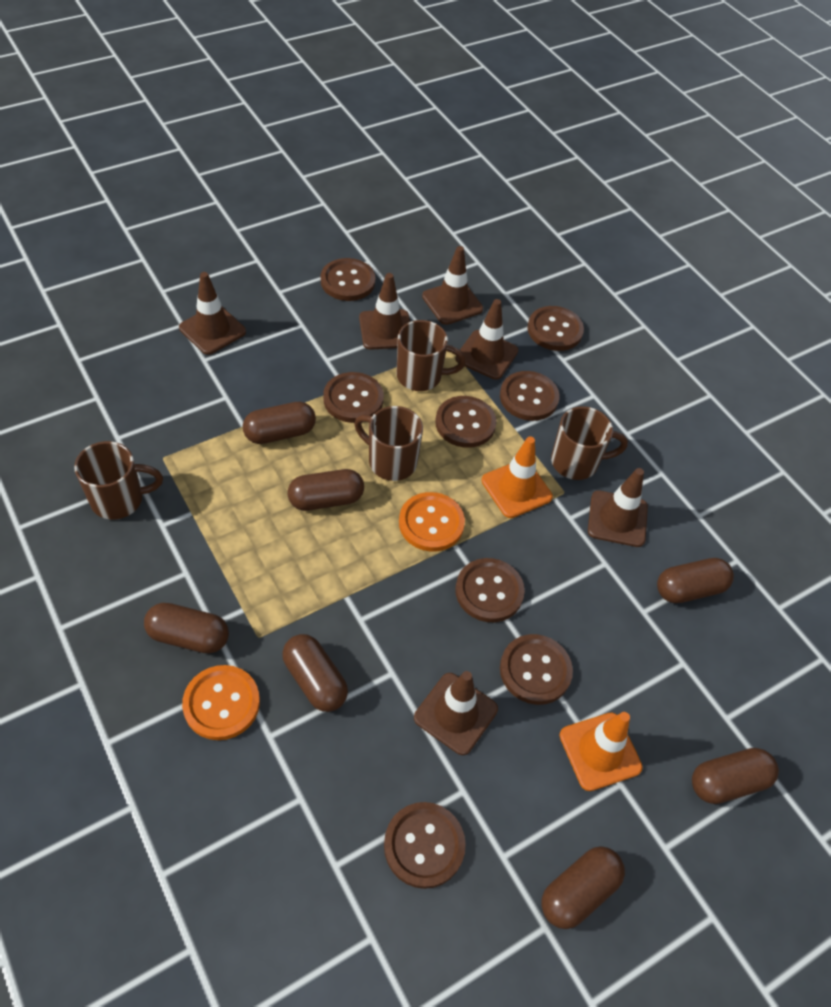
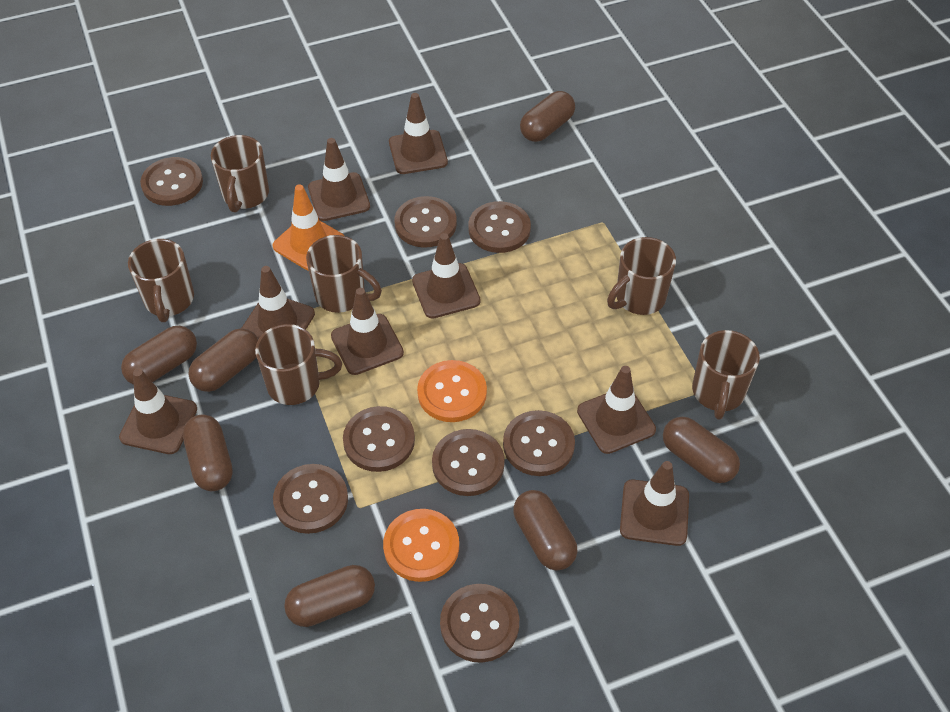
brown mug: 4 -> 6
brown traffic cone: 6 -> 8
orange traffic cone: 2 -> 1

